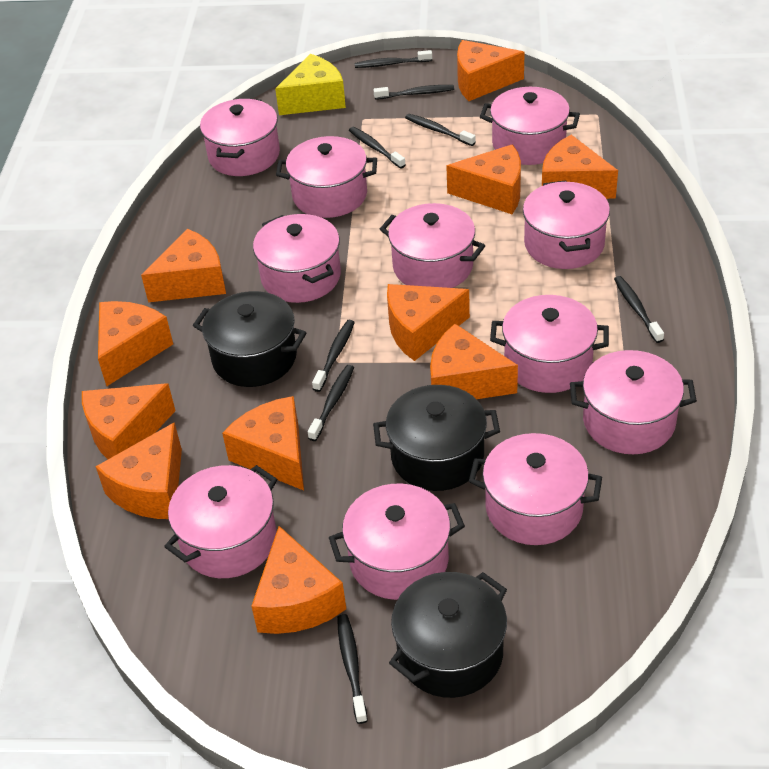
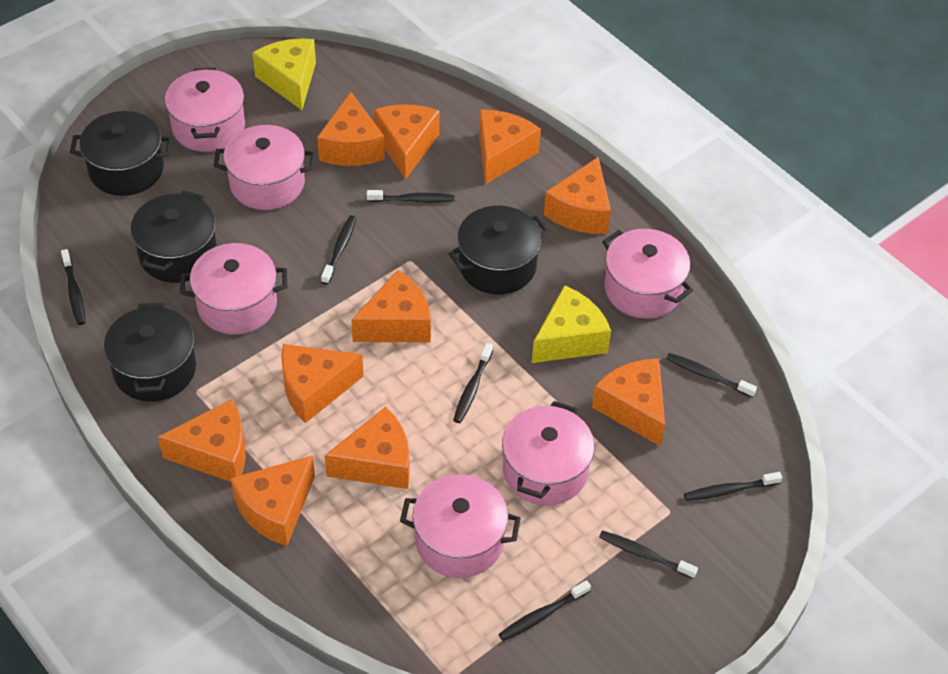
black pot: 3 -> 4
orange cheese: 11 -> 10
pink pot: 11 -> 6
yellow cheese: 1 -> 2

